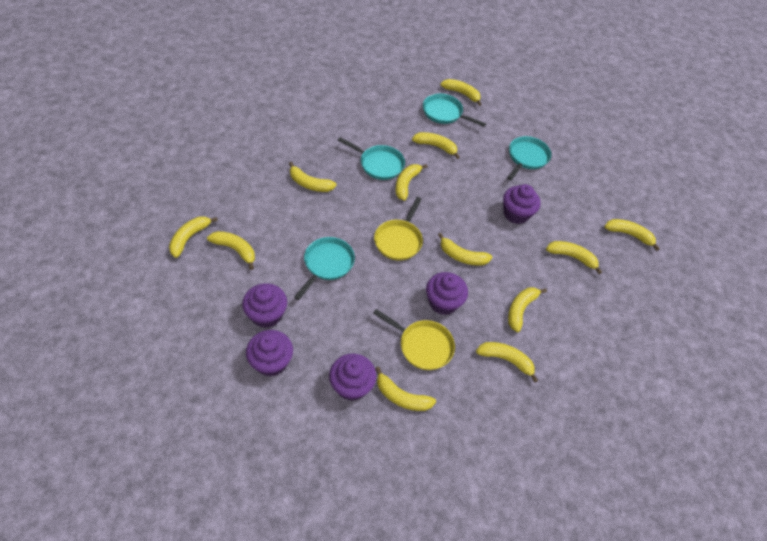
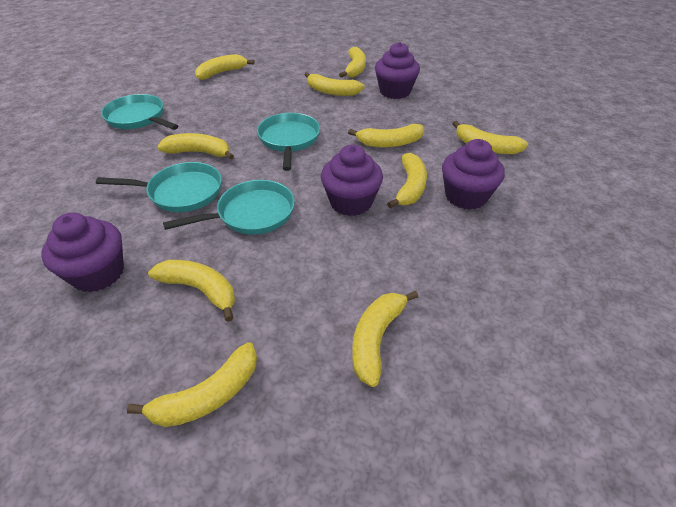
purple cupcake: 5 -> 4
yellow banana: 12 -> 10
yellow pan: 2 -> 0

